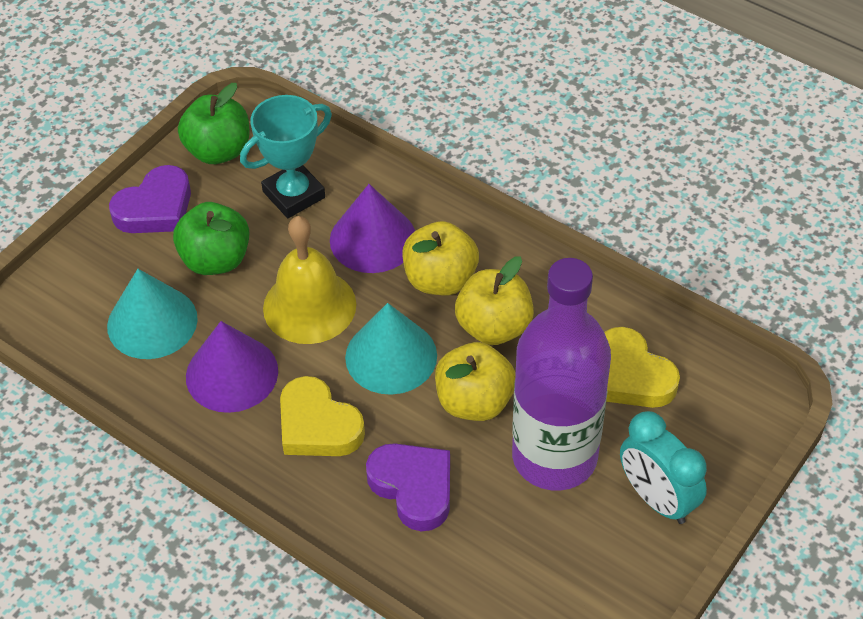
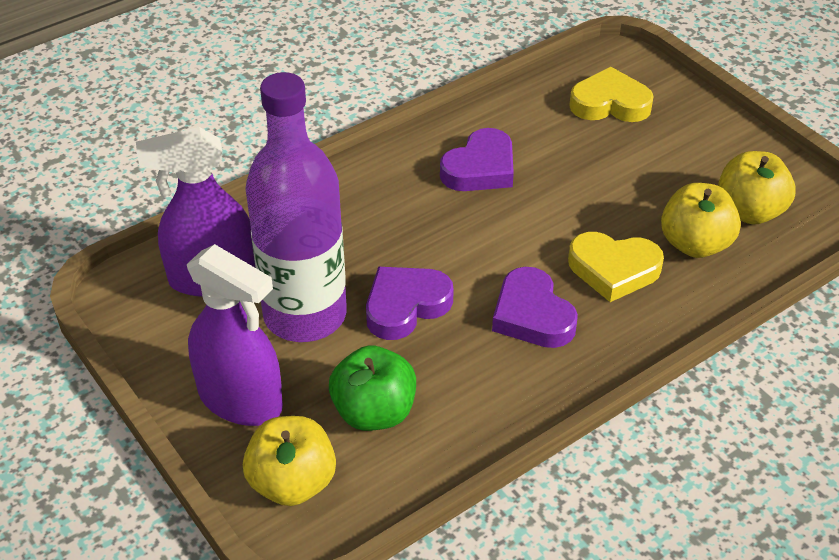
green apple: 2 -> 1
purple cone: 2 -> 0
purple heart: 2 -> 3
purple spray bottle: 0 -> 2
turquoise clock: 1 -> 0
turquoise cone: 2 -> 0
turquoise trophy: 1 -> 0
yellow bell: 1 -> 0

